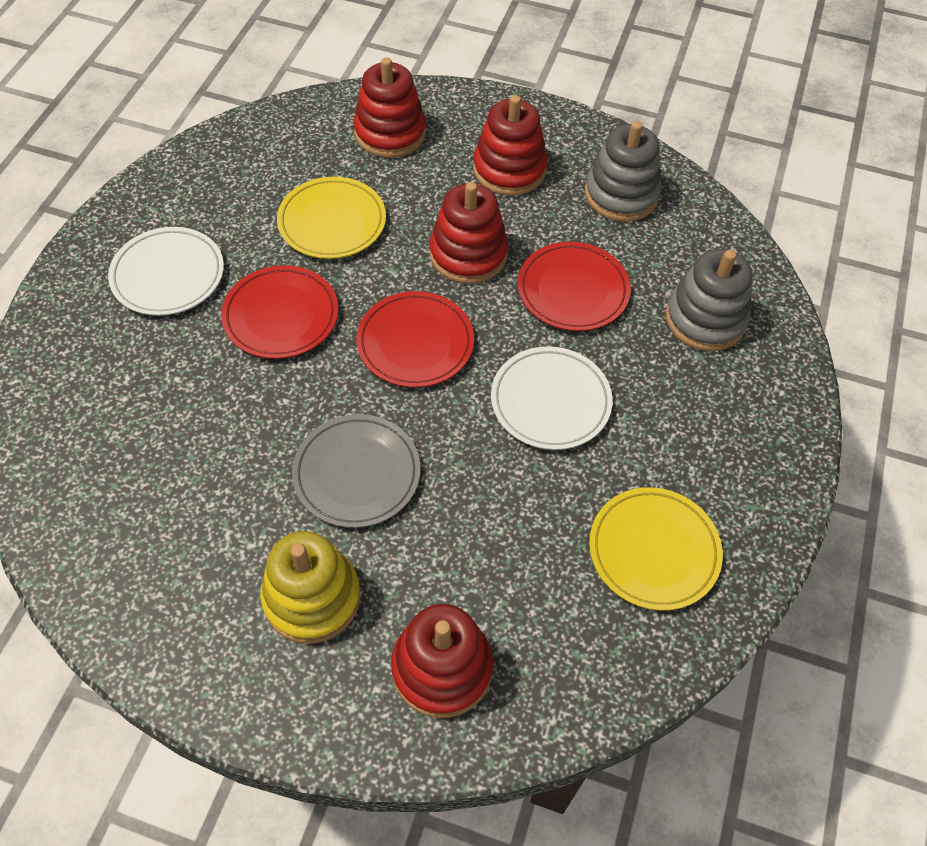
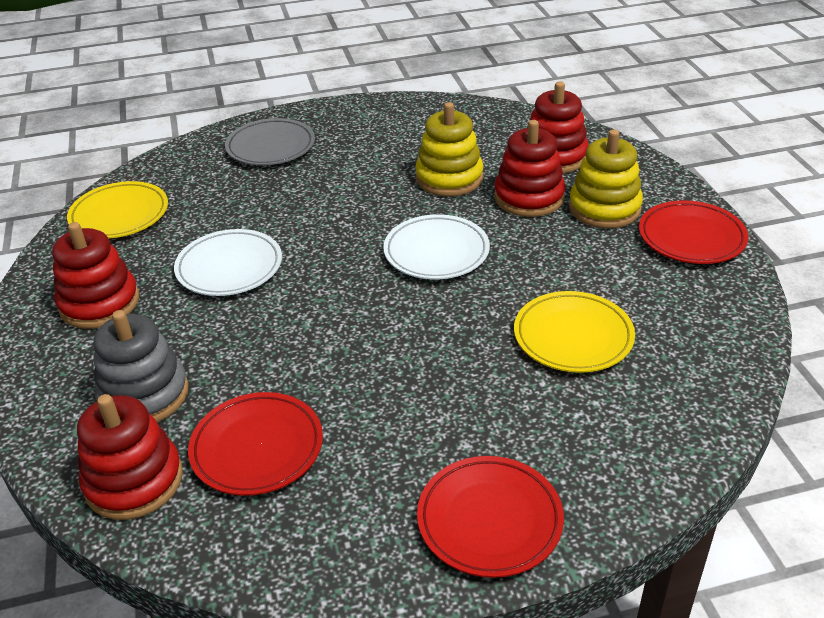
grey stacking toy: 2 -> 1
yellow stacking toy: 1 -> 2

